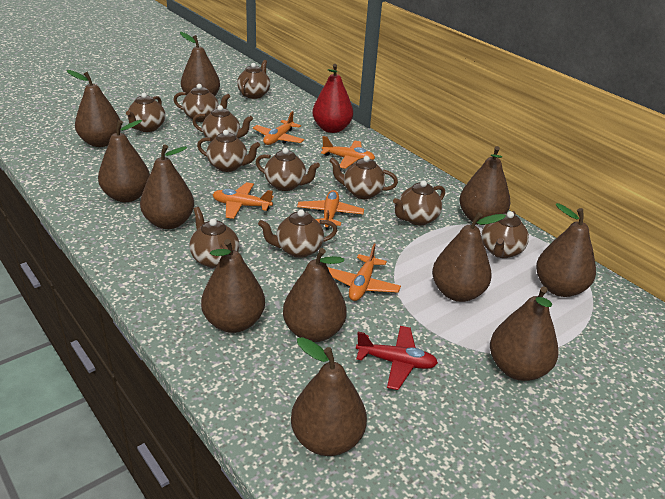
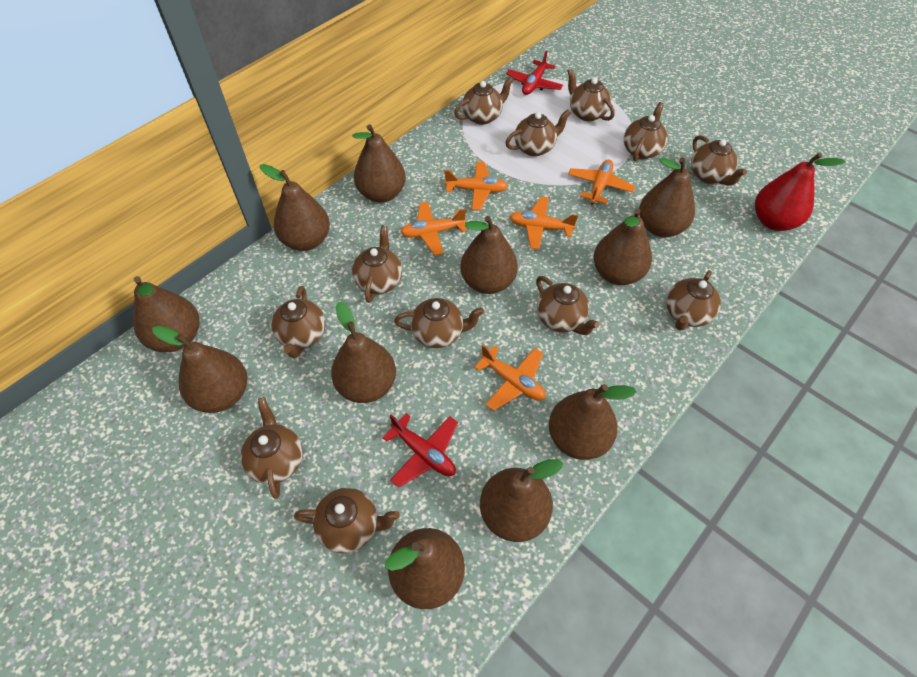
brown teapot: 11 -> 12
red plane: 1 -> 2

